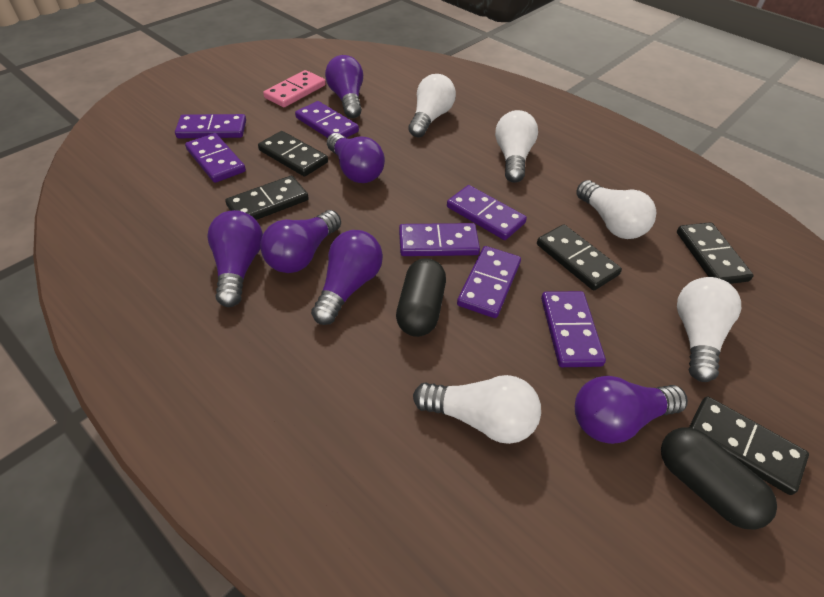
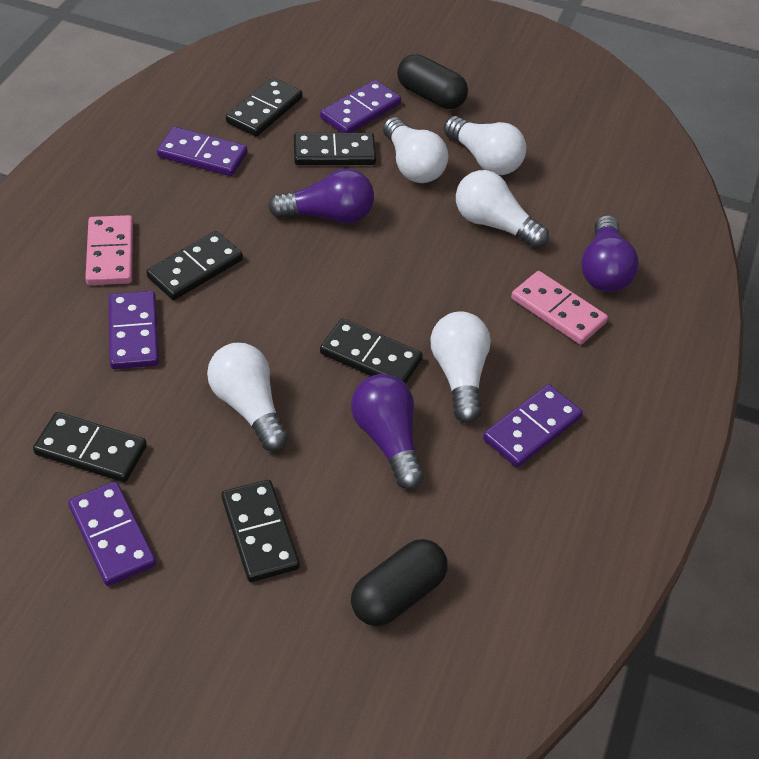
black domino: 5 -> 6
pink domino: 1 -> 2
purple domino: 7 -> 5
purple light bulb: 6 -> 3

